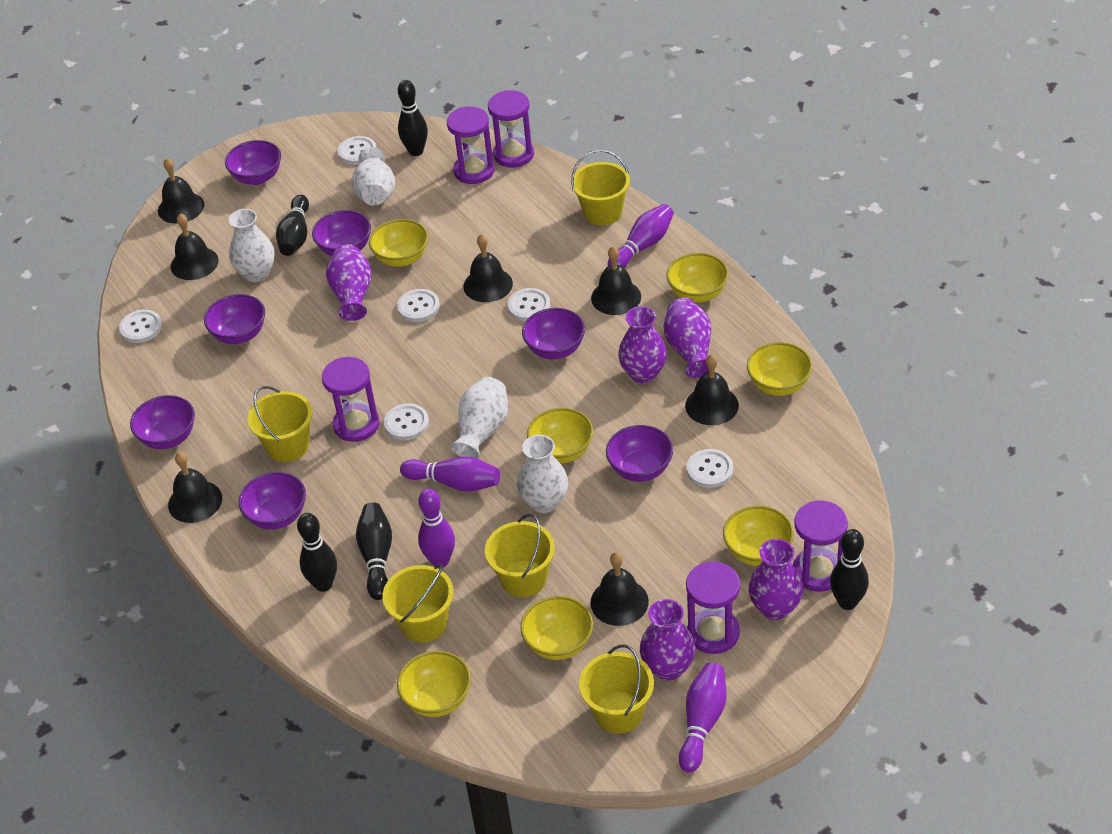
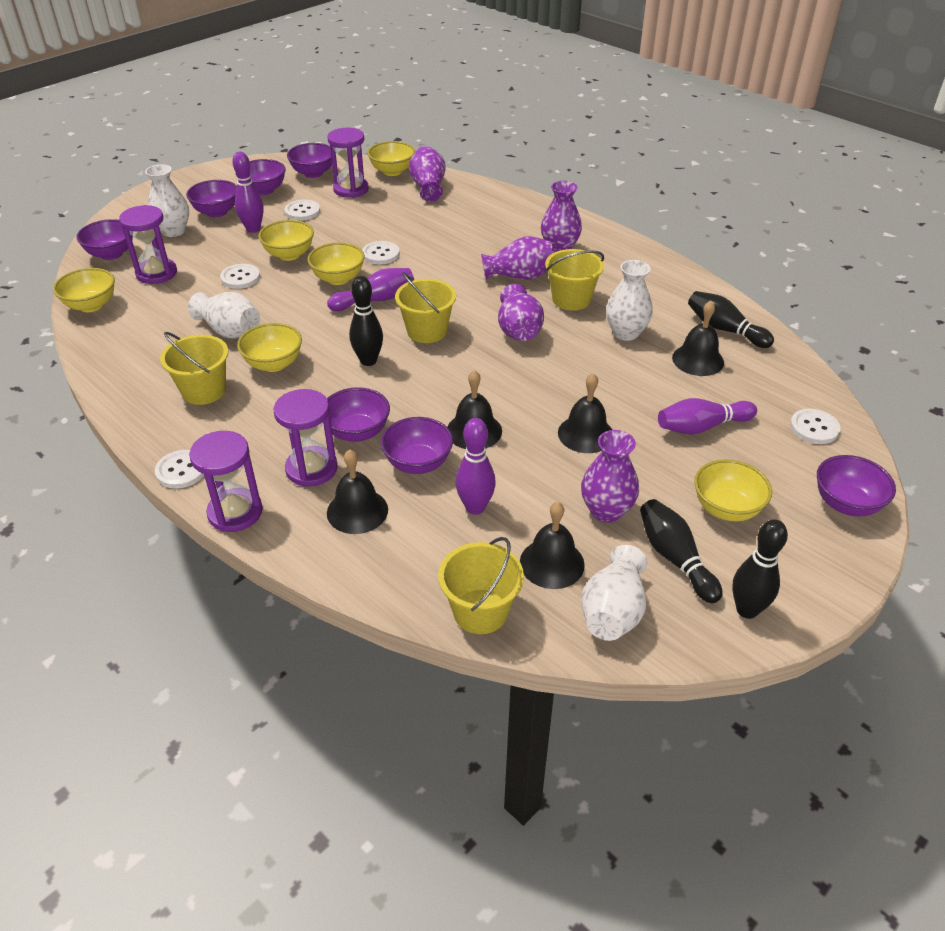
black bell: 7 -> 5
black bowling pin: 5 -> 4
purple hourglass: 5 -> 4
white button: 6 -> 5
yellow bowl: 7 -> 6
yellow bucket: 5 -> 4

